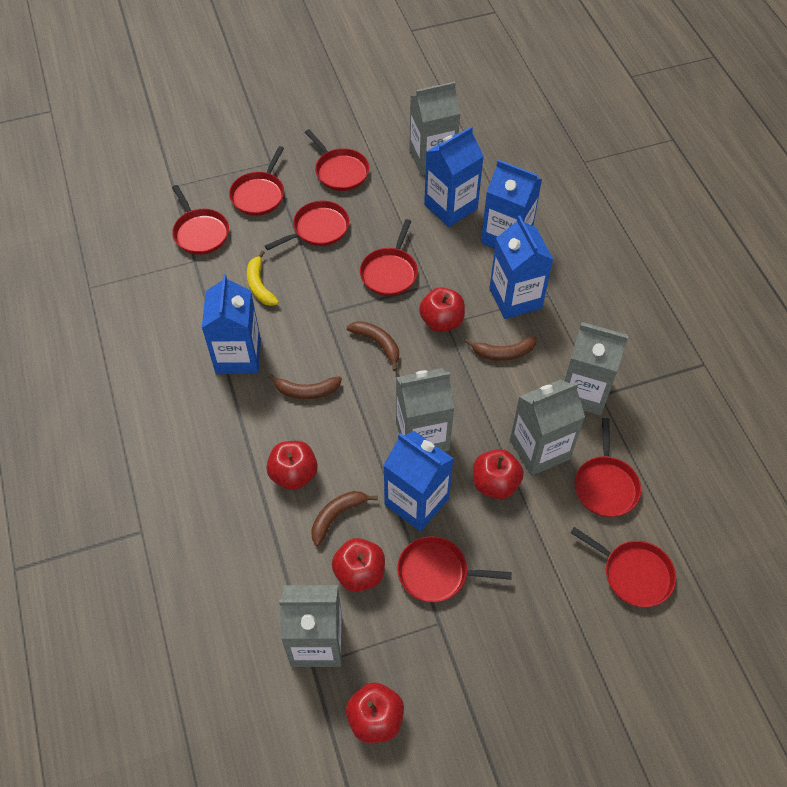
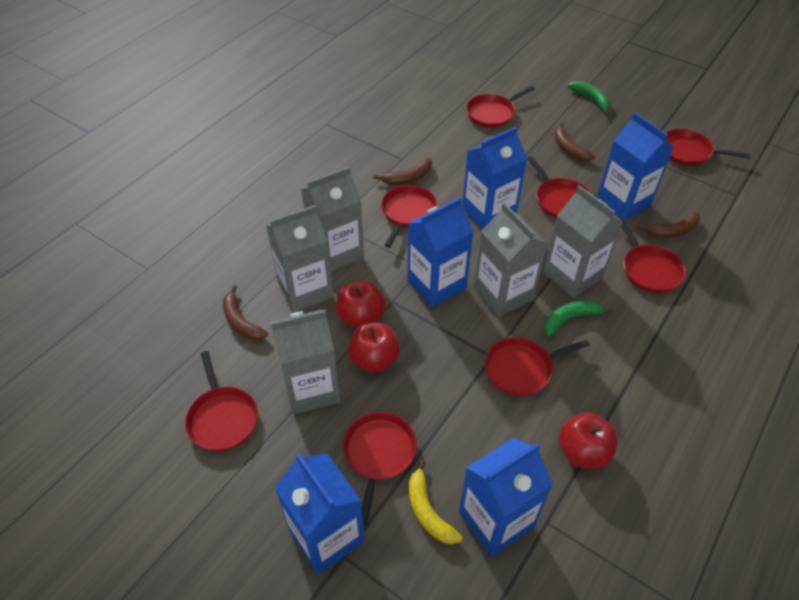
green banana: 0 -> 2
red apple: 5 -> 3

